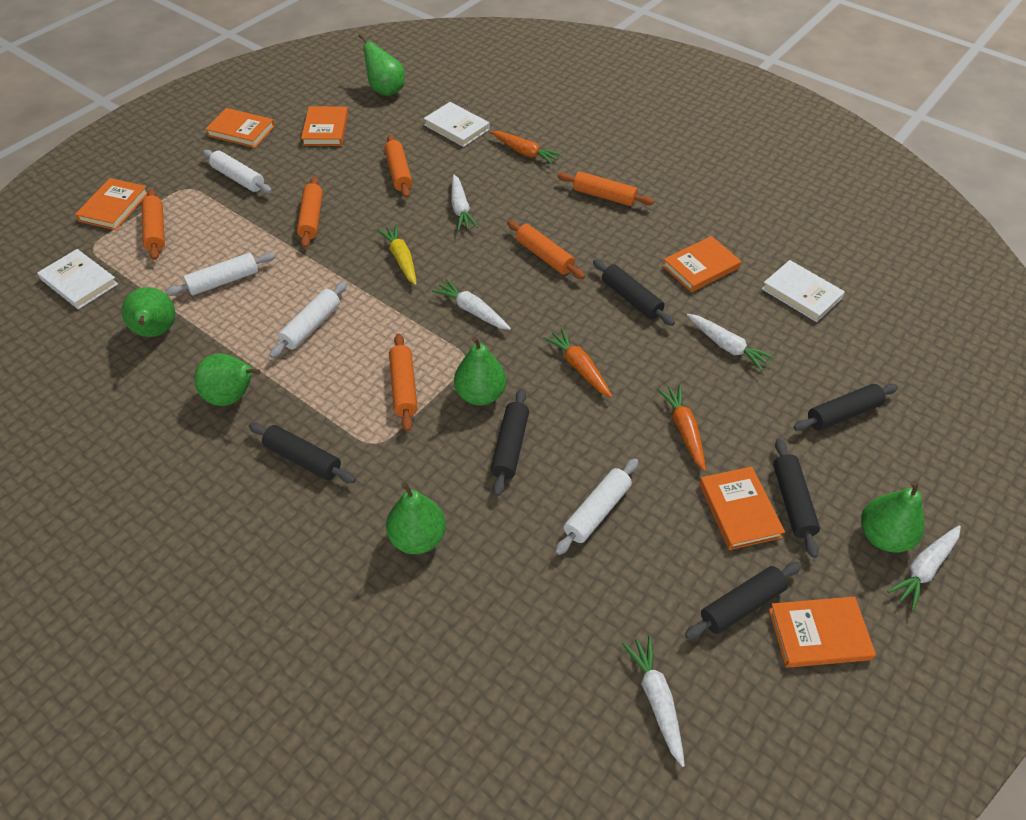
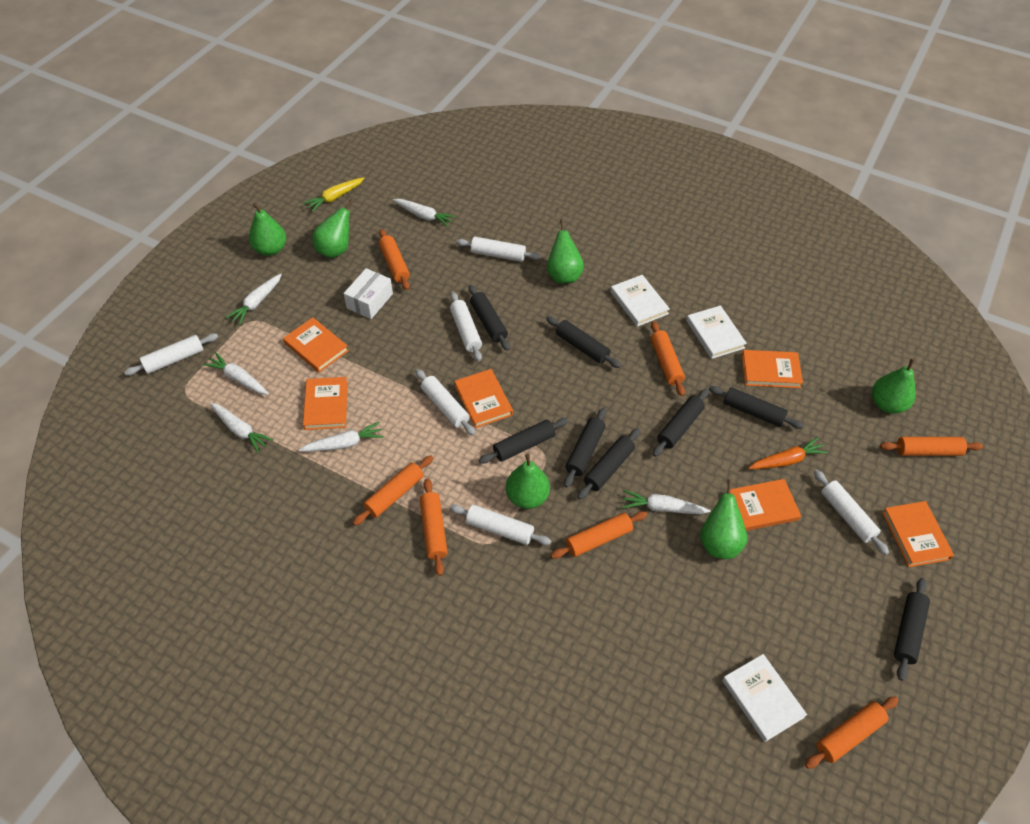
black rolling pin: 6 -> 8
orange carrot: 3 -> 1
orange rolling pin: 6 -> 7
white box: 0 -> 1
white carrot: 5 -> 6
white rolling pin: 4 -> 6

